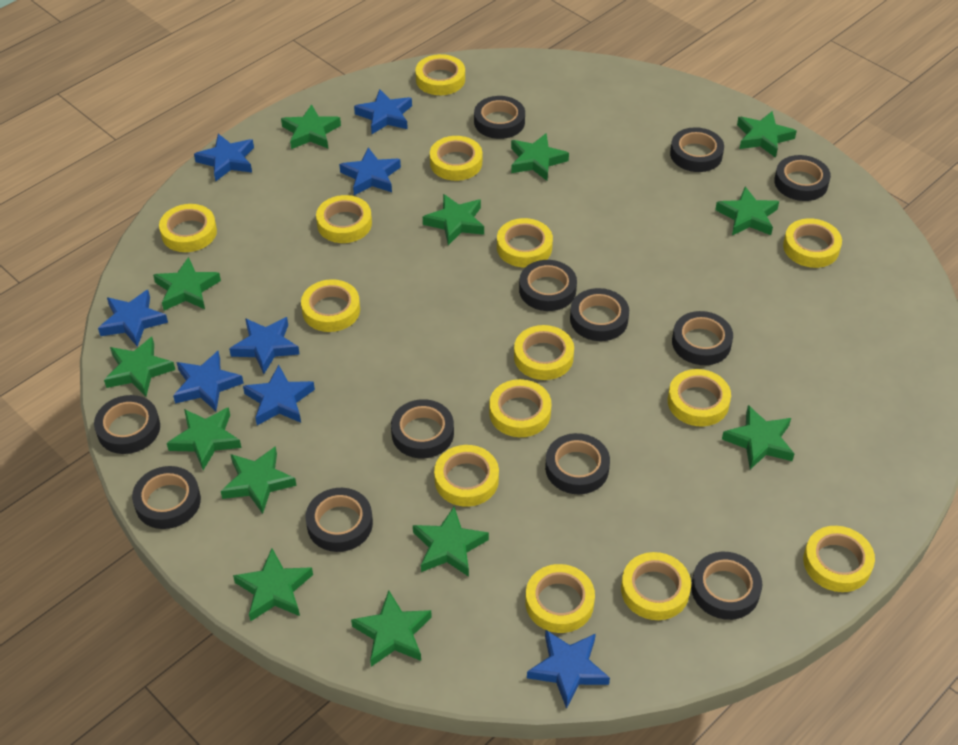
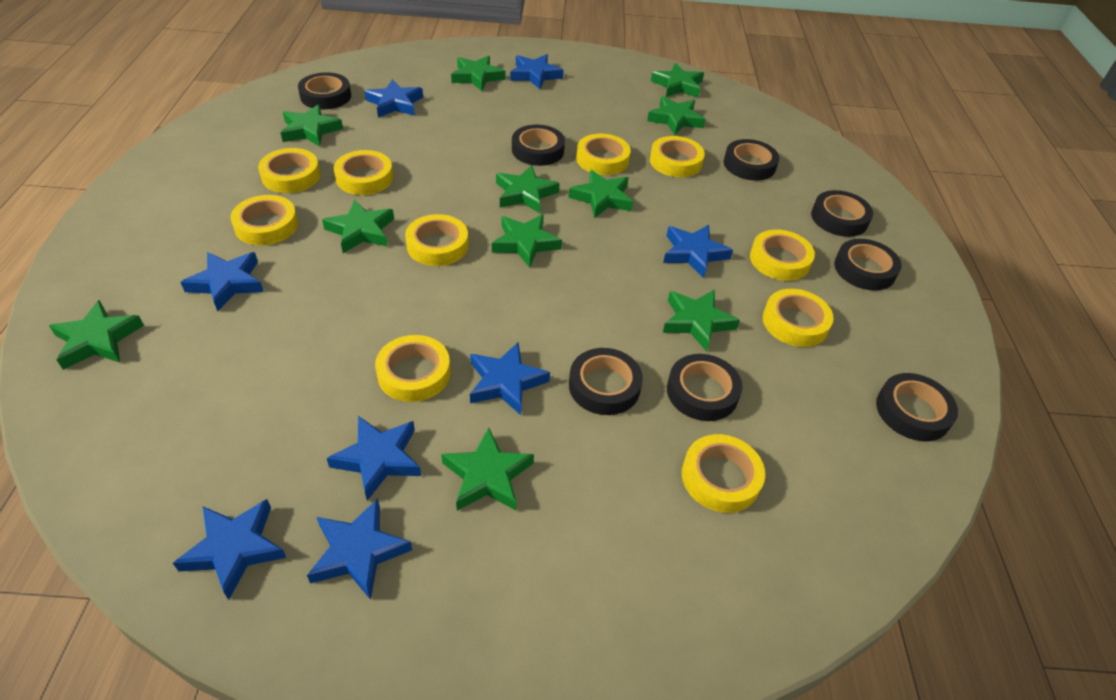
black tape: 12 -> 8
green star: 13 -> 11
yellow tape: 14 -> 10

